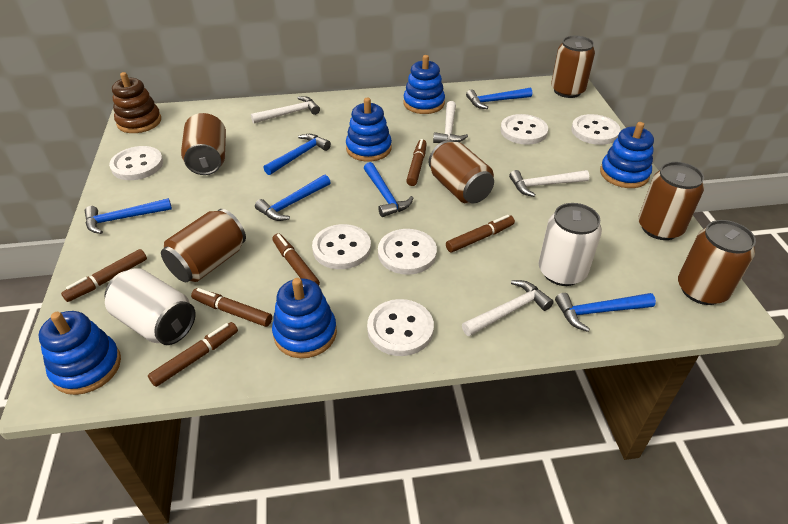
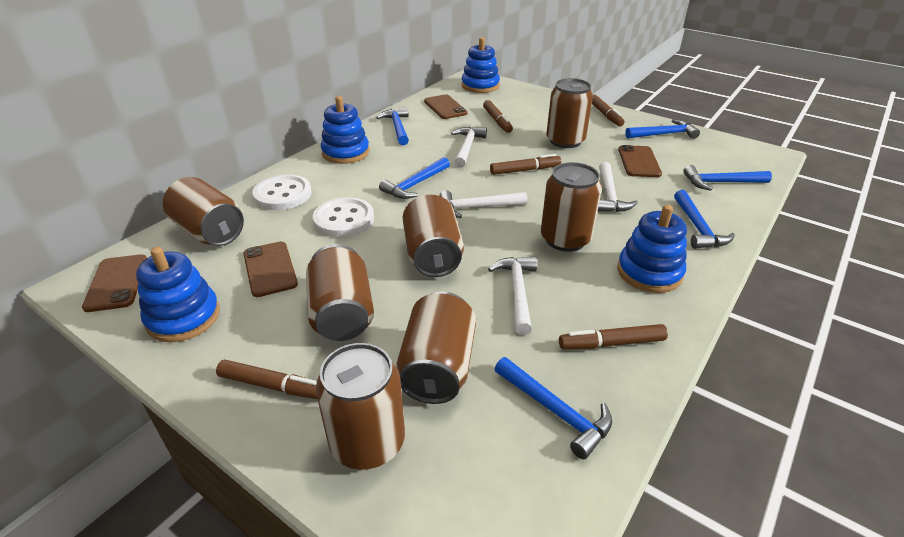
blue stacking toy: 5 -> 4
brown can: 6 -> 7
brown marker: 6 -> 5
brown phone: 0 -> 4
brown stacking toy: 1 -> 0
white button: 6 -> 2
white can: 2 -> 0

